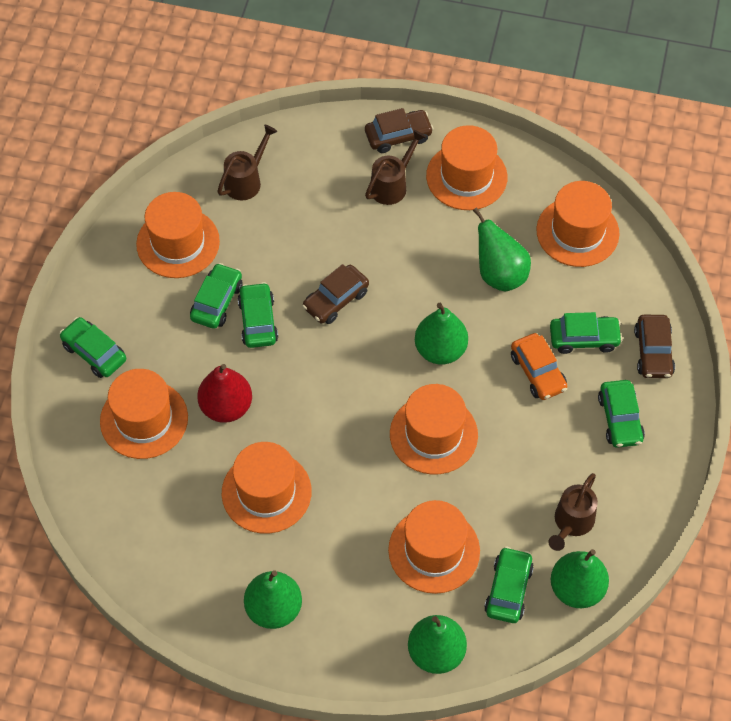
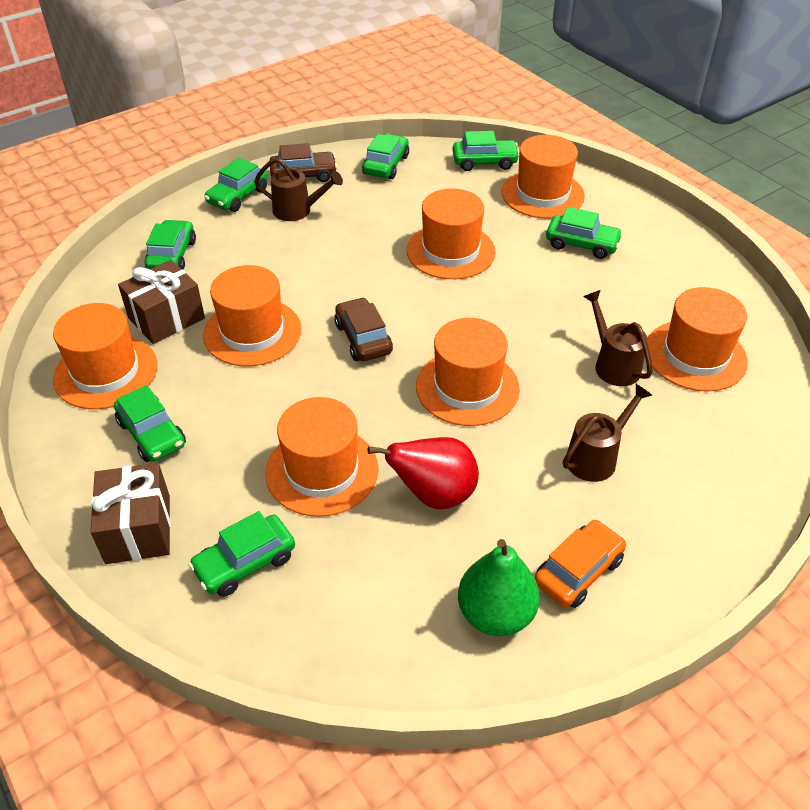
brown car: 3 -> 2
brown gift: 0 -> 2
green car: 6 -> 7
green pear: 5 -> 1

